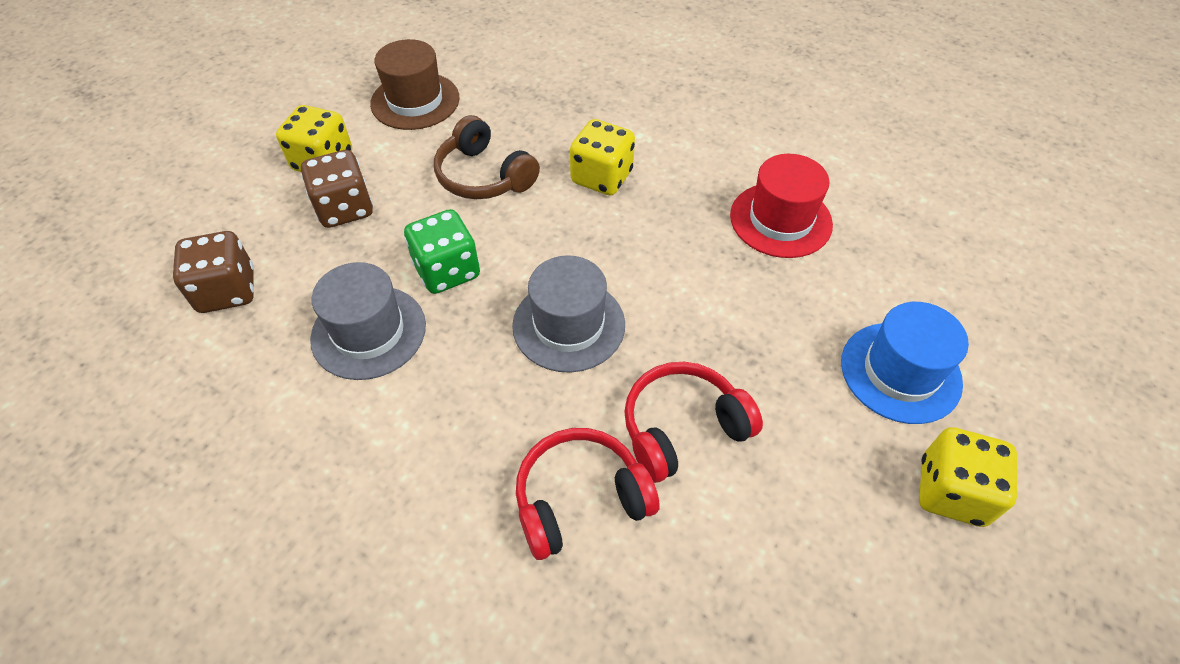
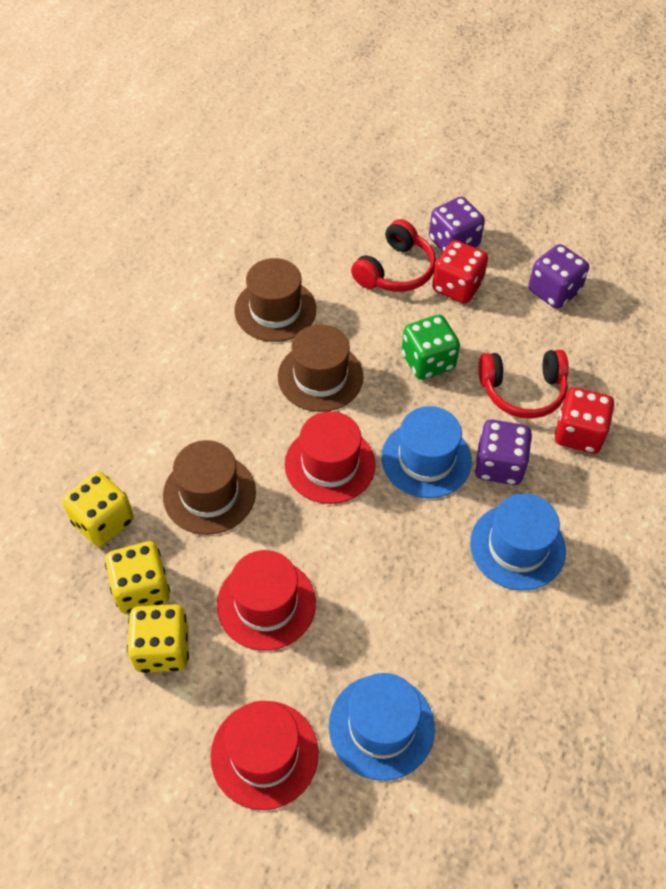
blue hat: 1 -> 3
brown dice: 2 -> 0
brown hat: 1 -> 3
brown headphones: 1 -> 0
grey hat: 2 -> 0
purple dice: 0 -> 3
red dice: 0 -> 2
red hat: 1 -> 3

